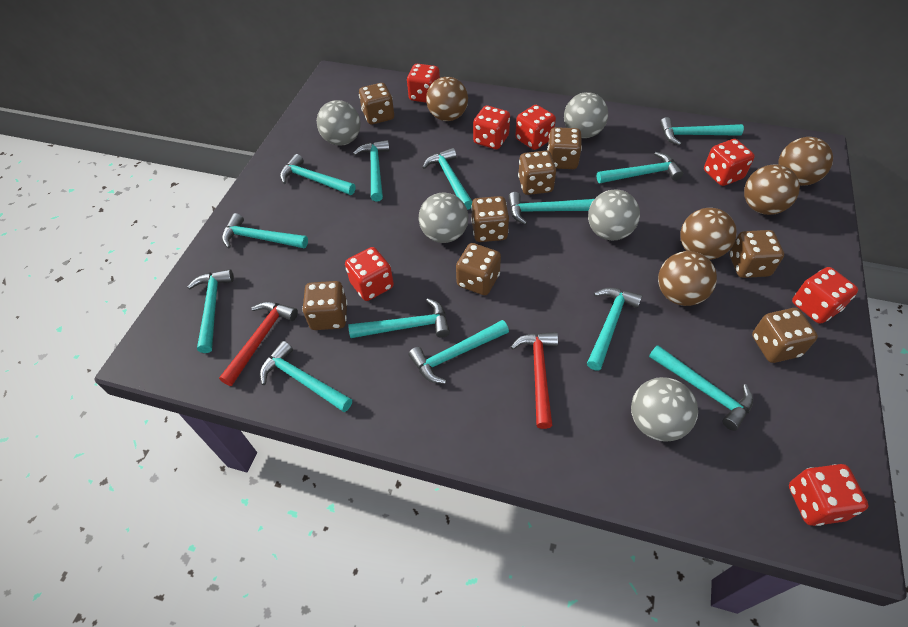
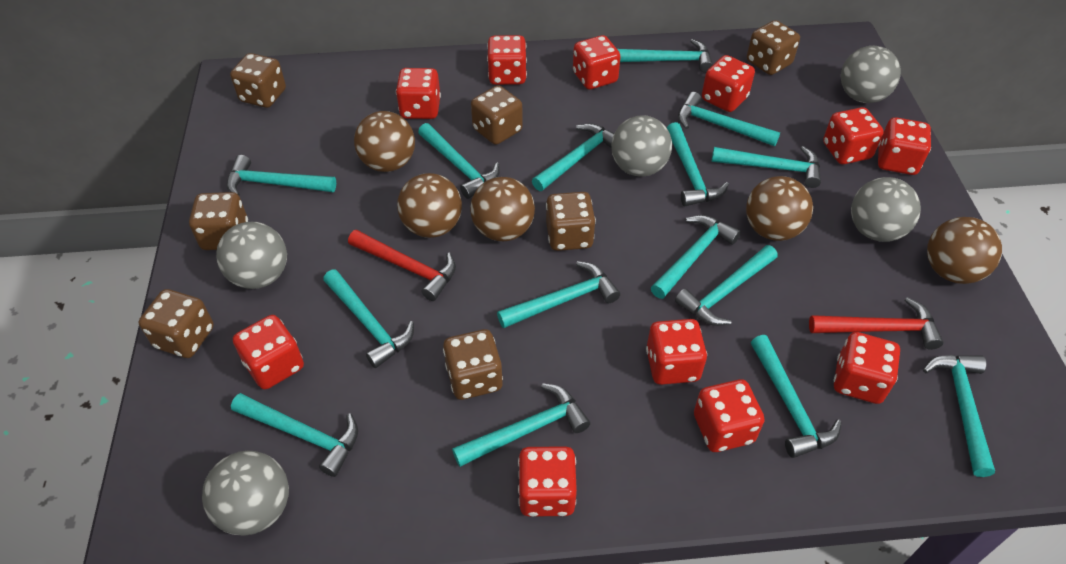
brown dice: 8 -> 7
red dice: 7 -> 11
turquoise hammer: 13 -> 15

